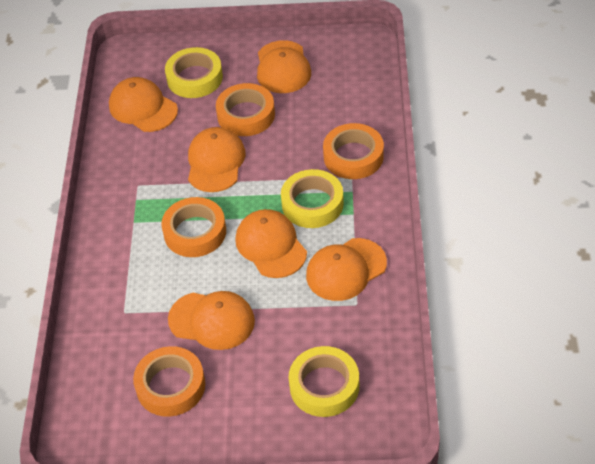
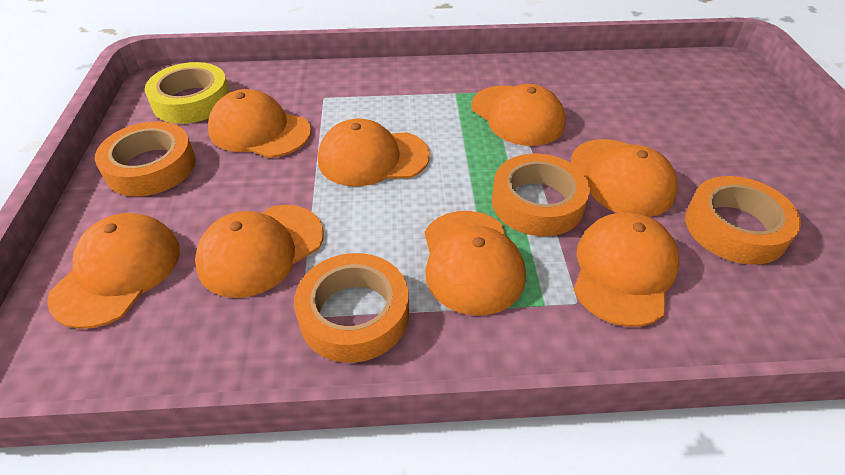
orange cap: 6 -> 8
yellow tape: 3 -> 1

